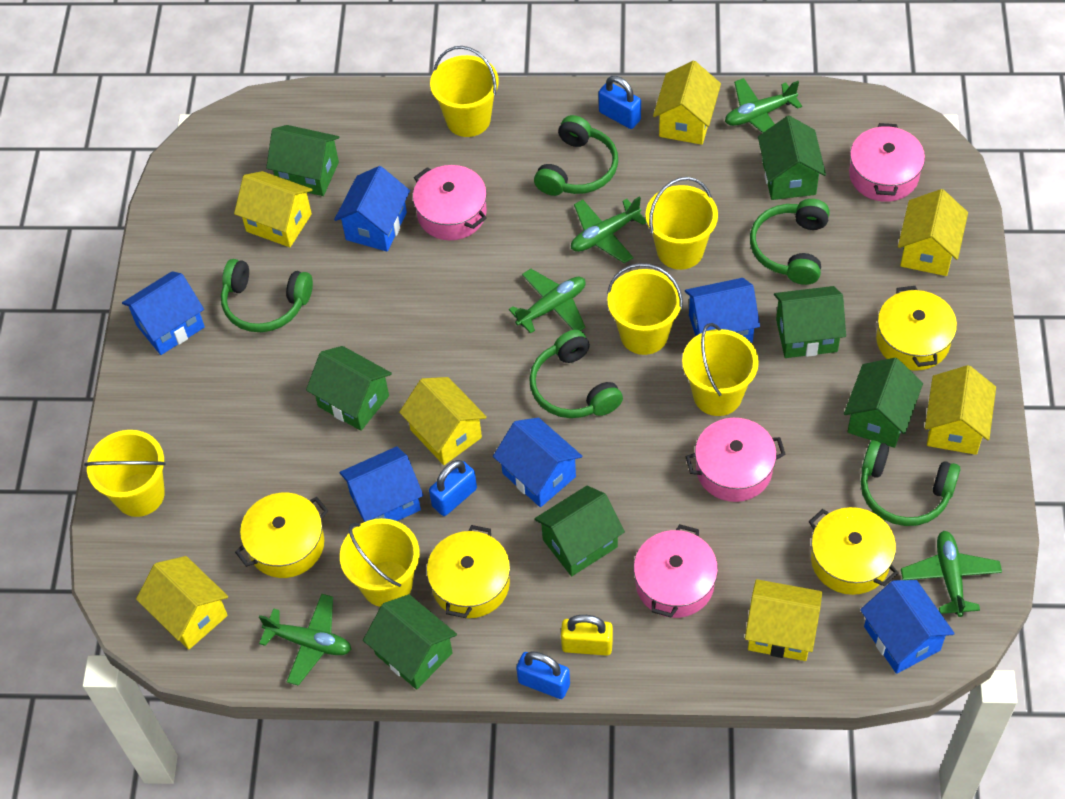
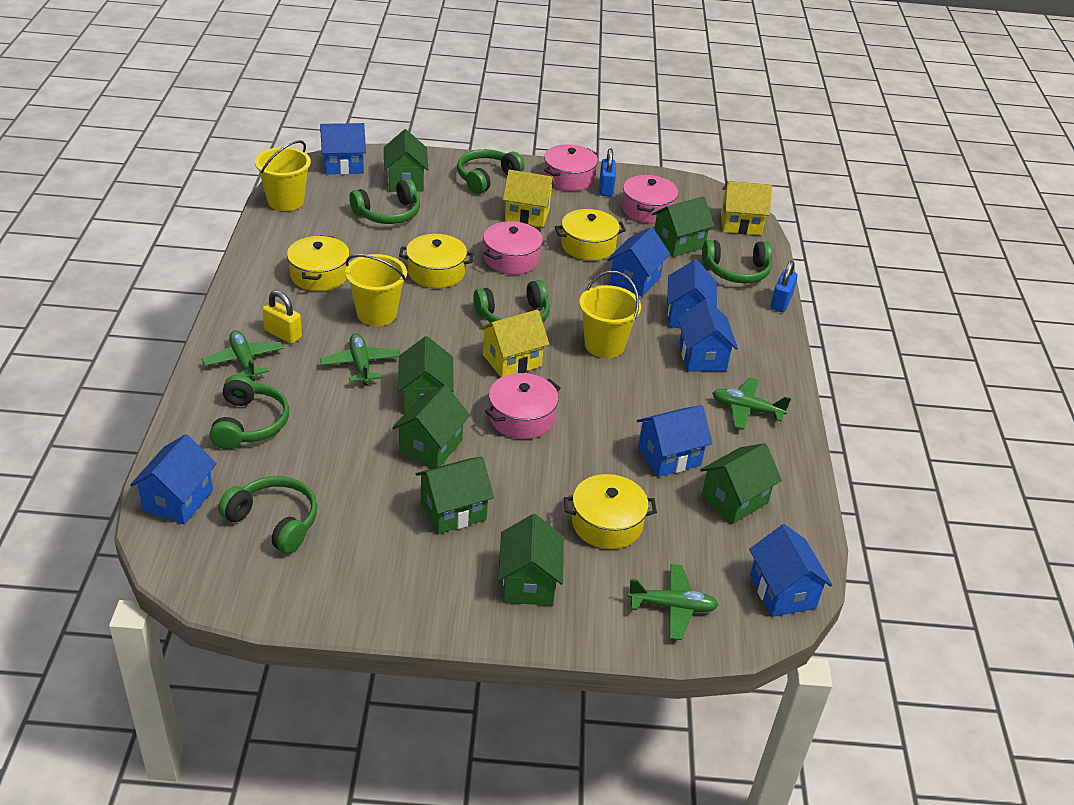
blue house: 6 -> 7
blue padlock: 3 -> 2
green headphones: 5 -> 6
green plane: 5 -> 4
yellow bucket: 6 -> 3
yellow house: 7 -> 3

